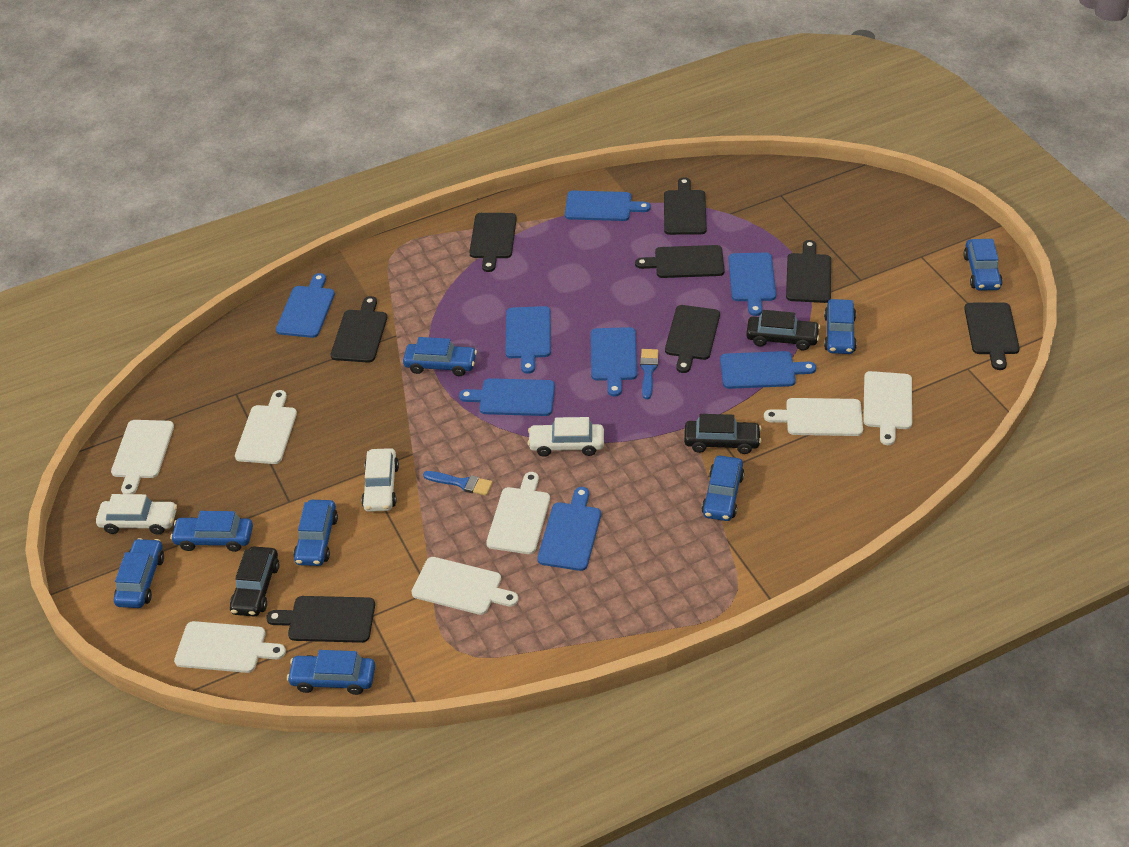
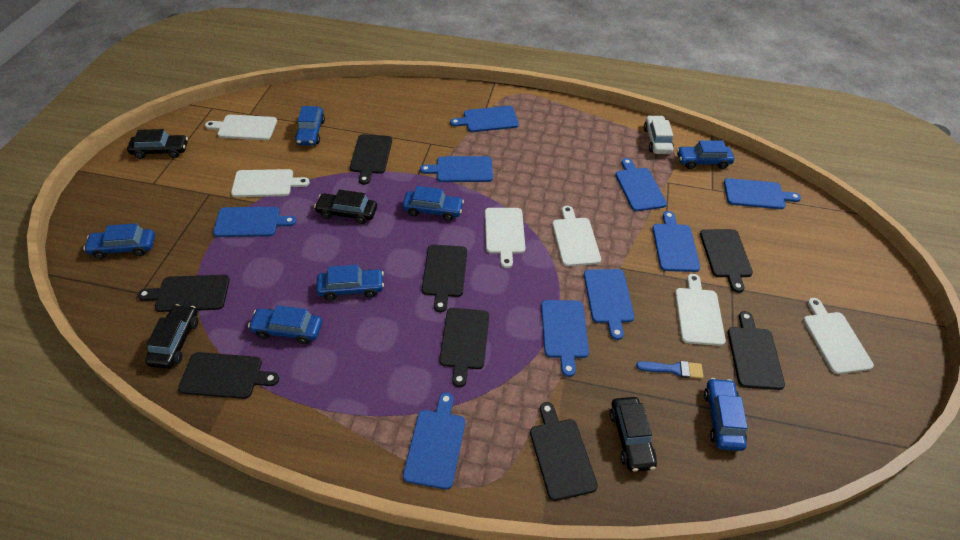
black car: 3 -> 4
blue brush: 2 -> 1
blue car: 8 -> 7
blue cutting board: 8 -> 9
white car: 3 -> 1
white cutting board: 7 -> 6

